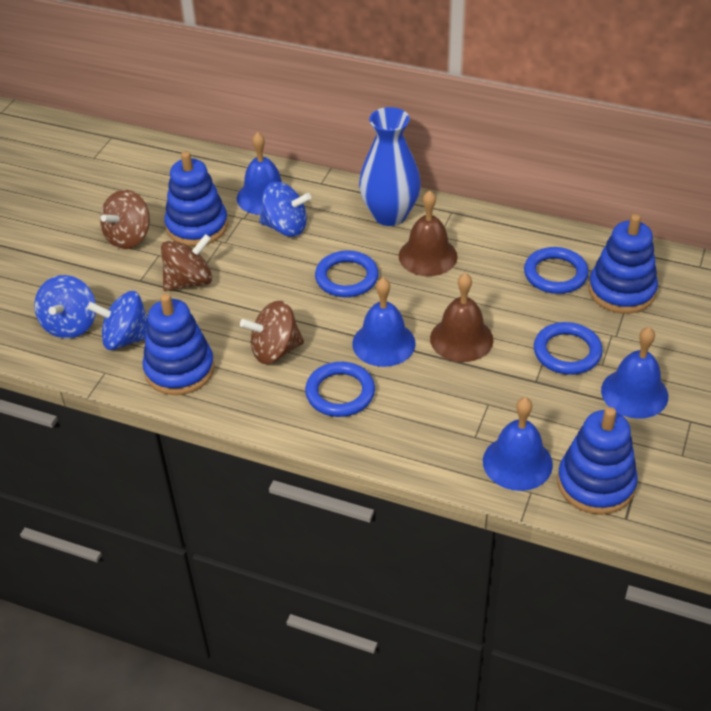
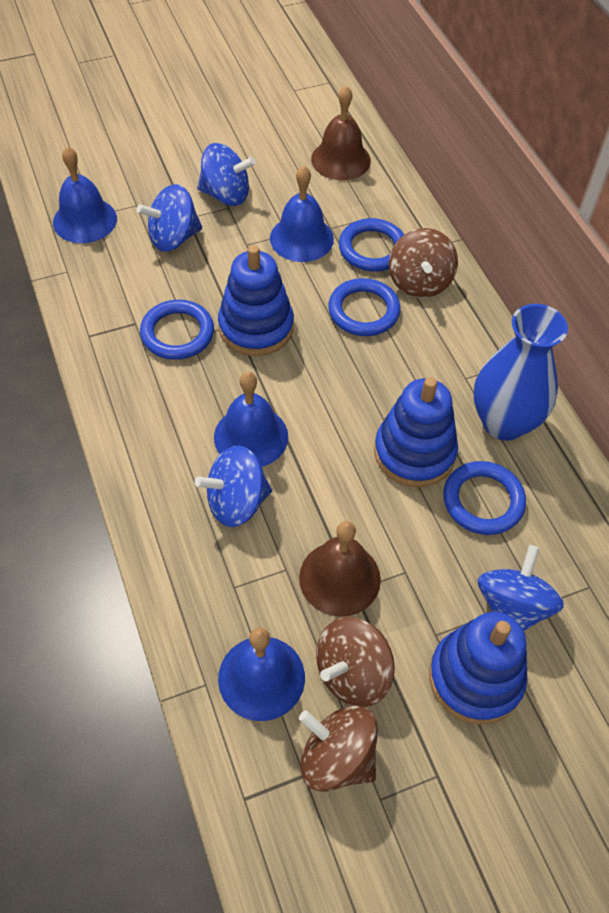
blue spinning top: 3 -> 4
blue stacking toy: 4 -> 3

